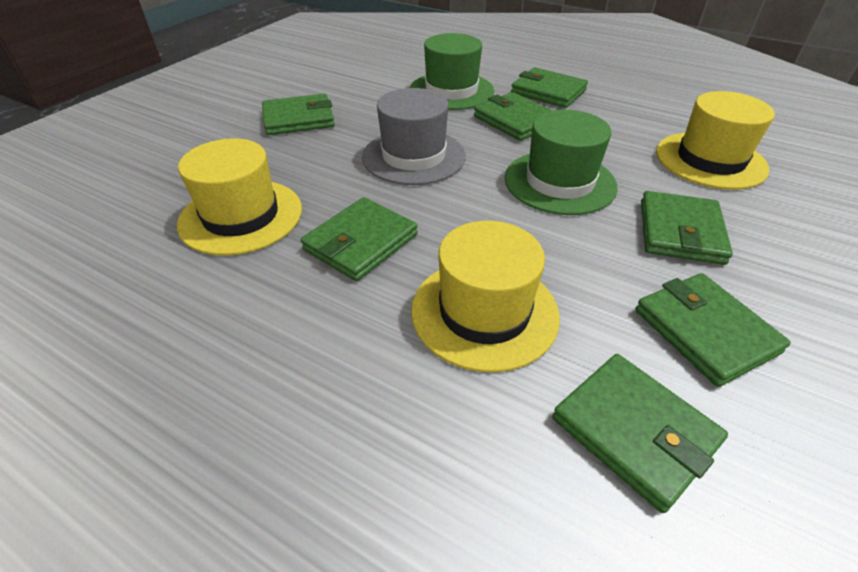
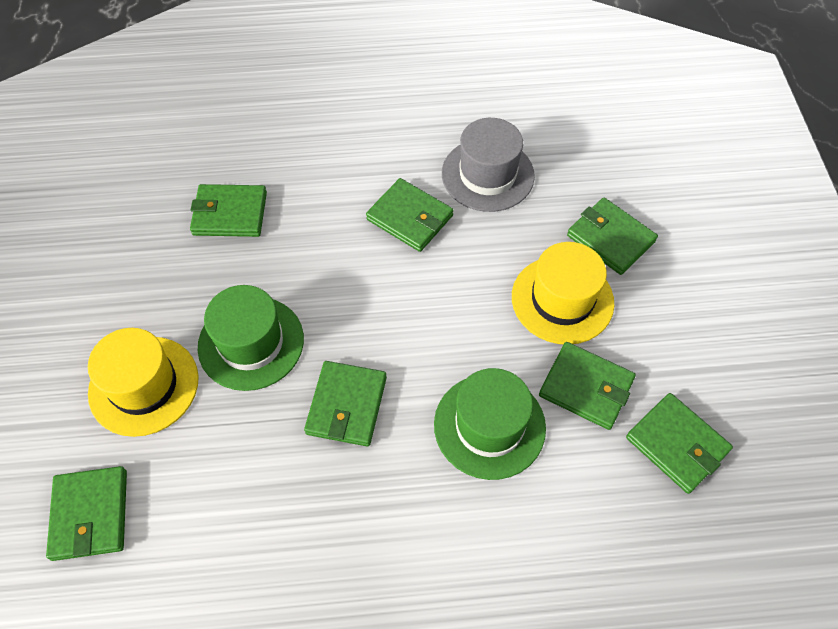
yellow hat: 3 -> 2

